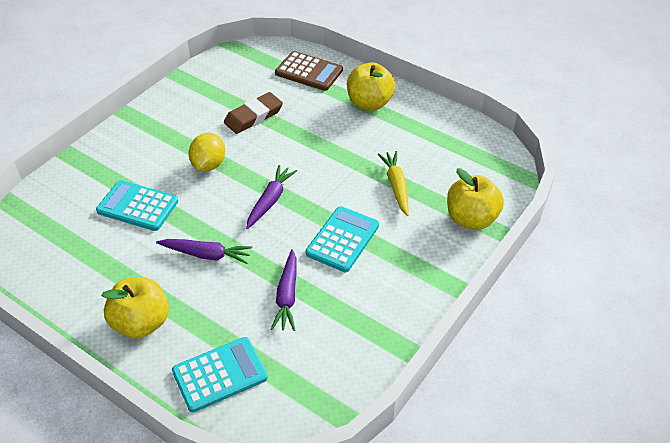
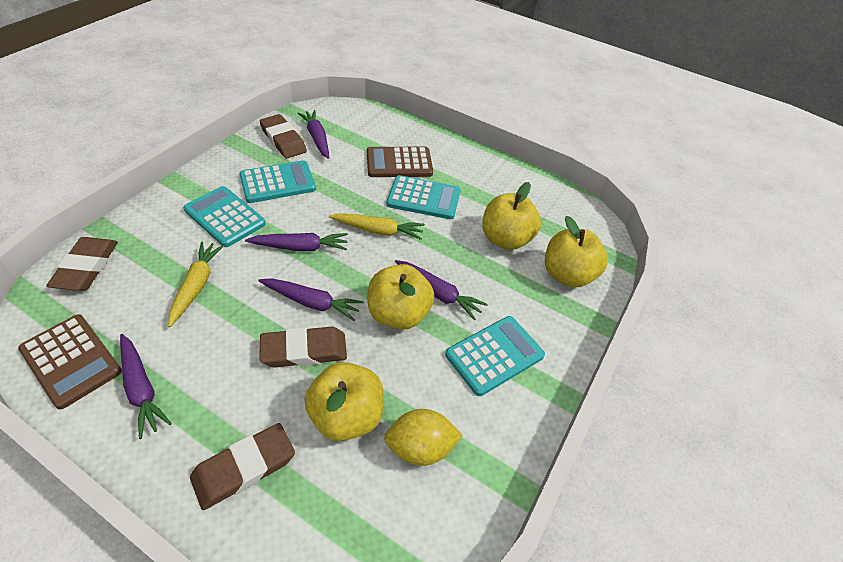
brown calculator: 1 -> 2
brown eraser: 1 -> 4
purple carrot: 3 -> 5
turquoise calculator: 3 -> 4
yellow apple: 3 -> 4
yellow carrot: 1 -> 2

